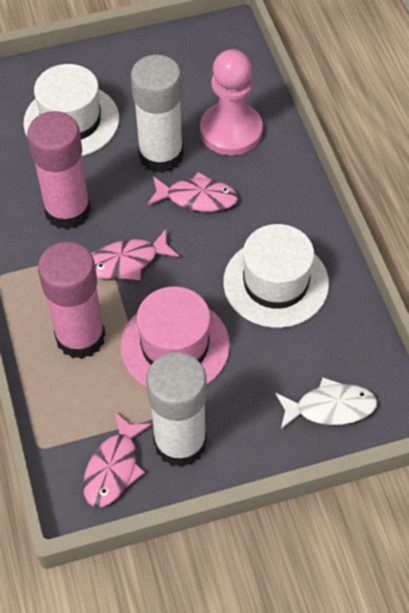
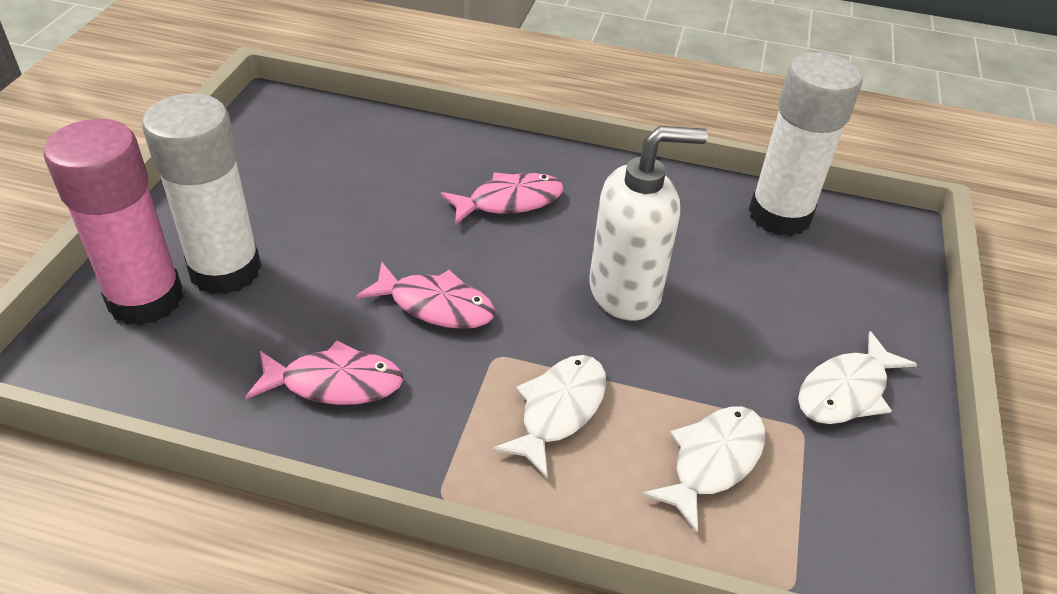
pink glue stick: 2 -> 1
pink hat: 1 -> 0
pink pawn: 1 -> 0
white fish: 1 -> 3
white hat: 2 -> 0
white soap dispenser: 0 -> 1

